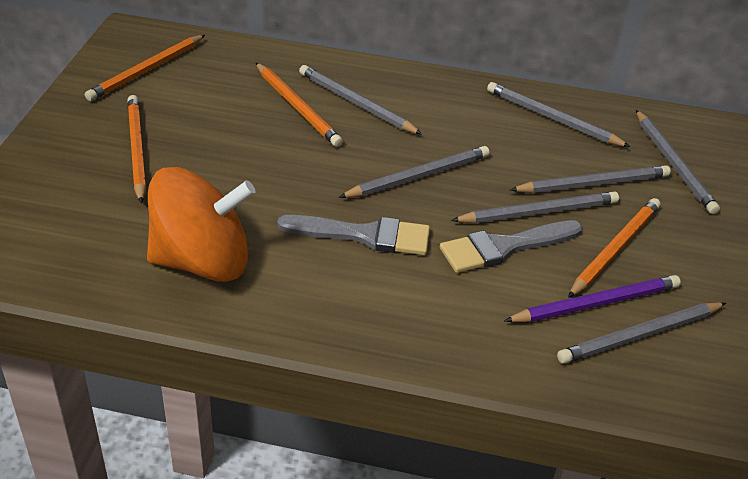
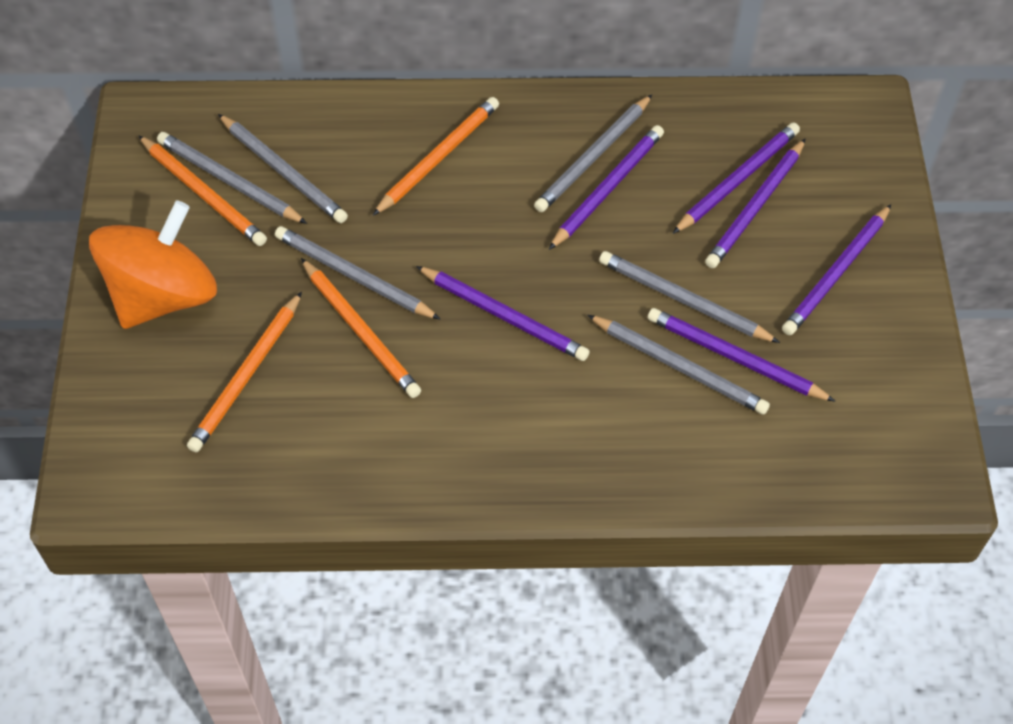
grey brush: 2 -> 0
grey pencil: 7 -> 6
purple pencil: 1 -> 6

